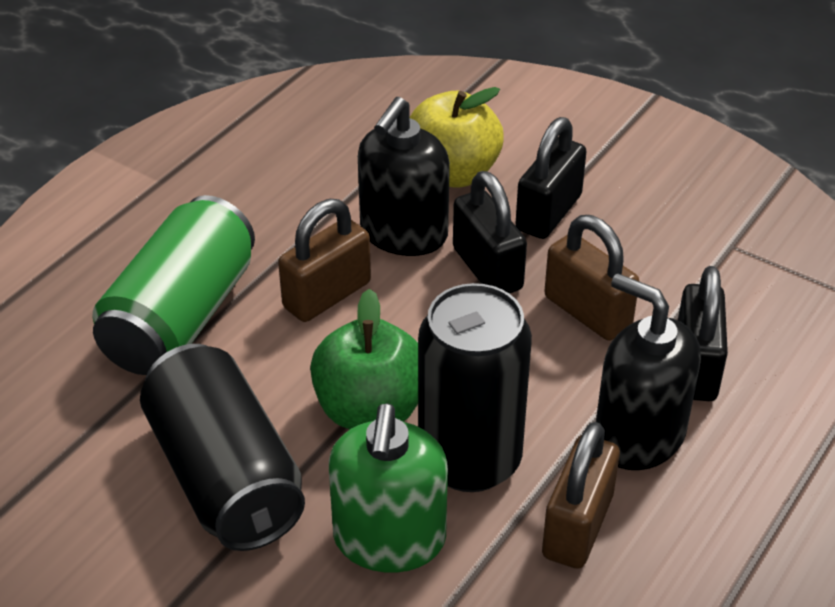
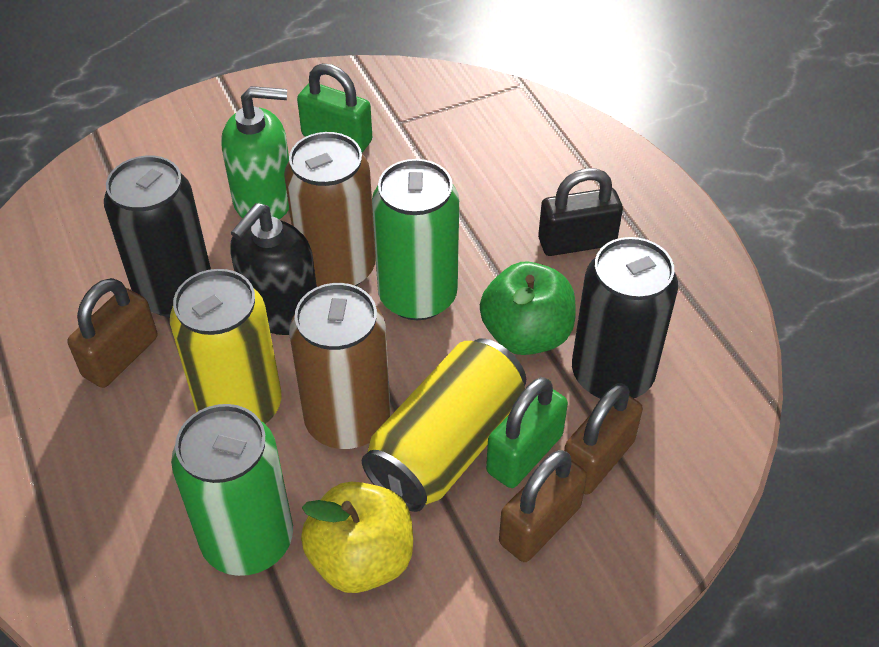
black padlock: 3 -> 1
black soap dispenser: 2 -> 1
brown can: 0 -> 2
green can: 1 -> 2
green padlock: 0 -> 2
yellow can: 0 -> 2

